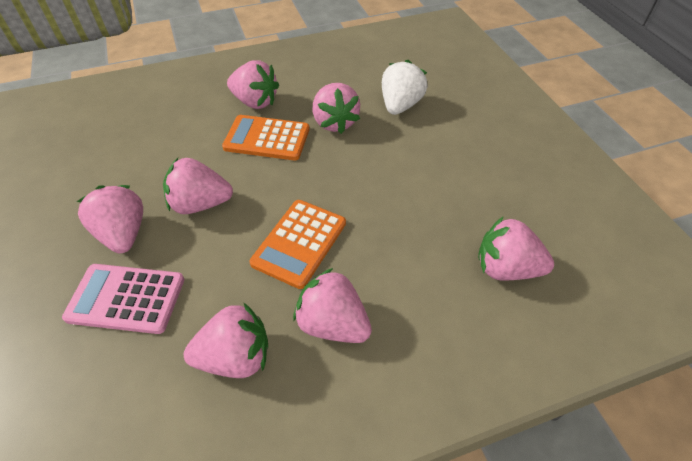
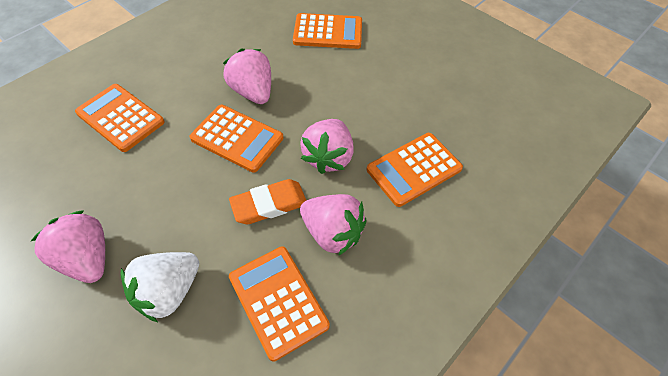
orange calculator: 2 -> 5
orange eraser: 0 -> 1
pink calculator: 1 -> 0
pink strawberry: 7 -> 4

